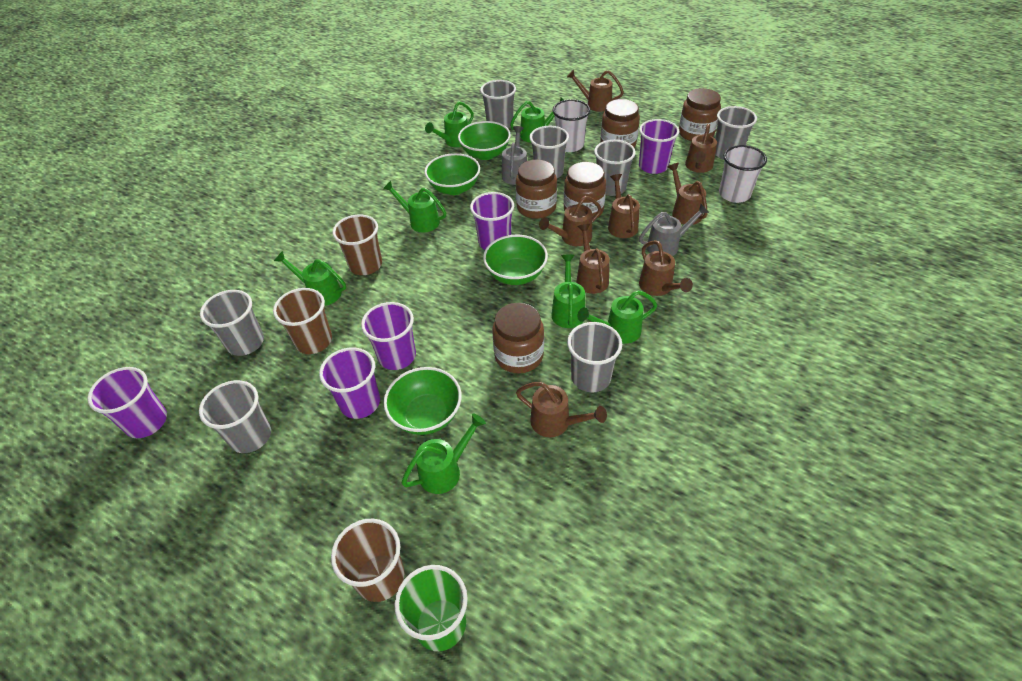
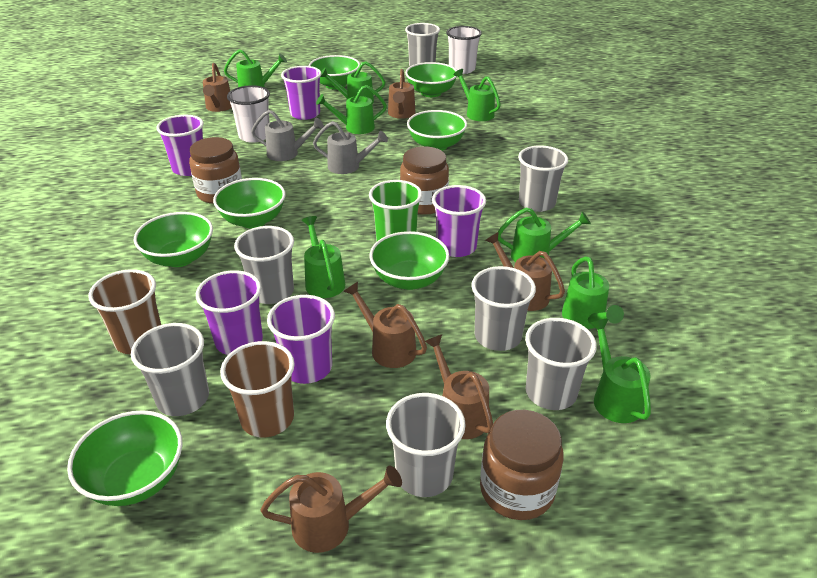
brown cup: 3 -> 2
brown jar: 5 -> 3
brown watering can: 8 -> 6
green bowl: 4 -> 7
green watering can: 7 -> 8

